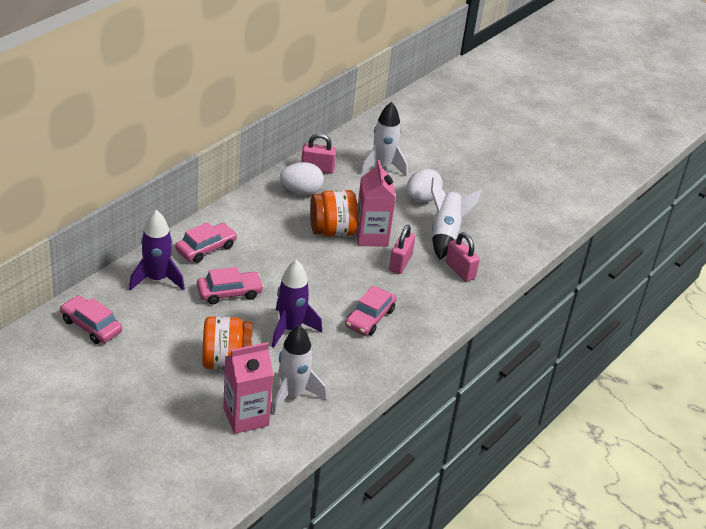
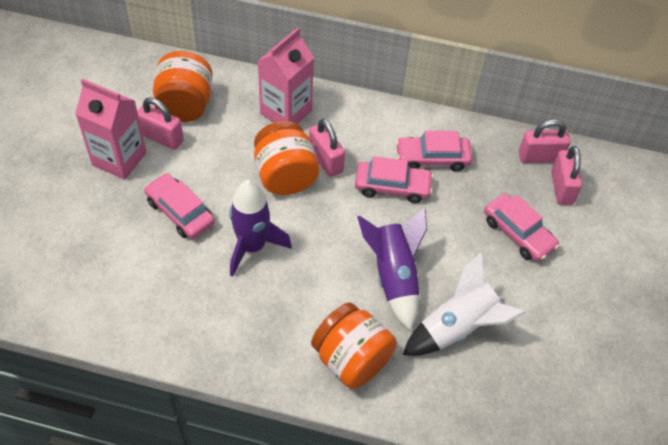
orange jar: 2 -> 3
pink padlock: 3 -> 4
white egg: 2 -> 0
white rocket: 3 -> 1

